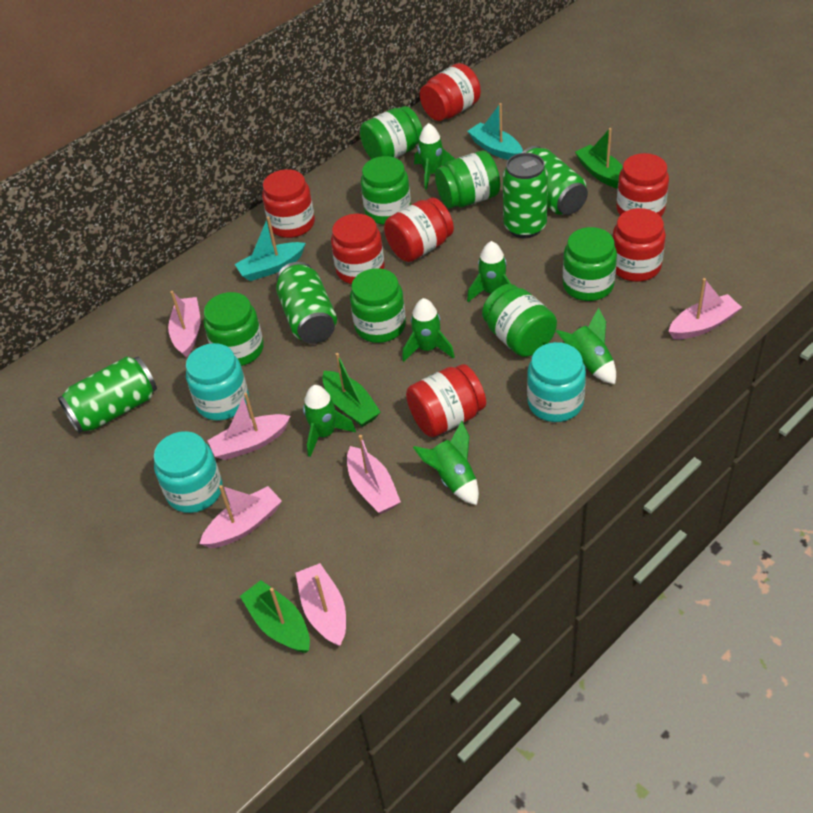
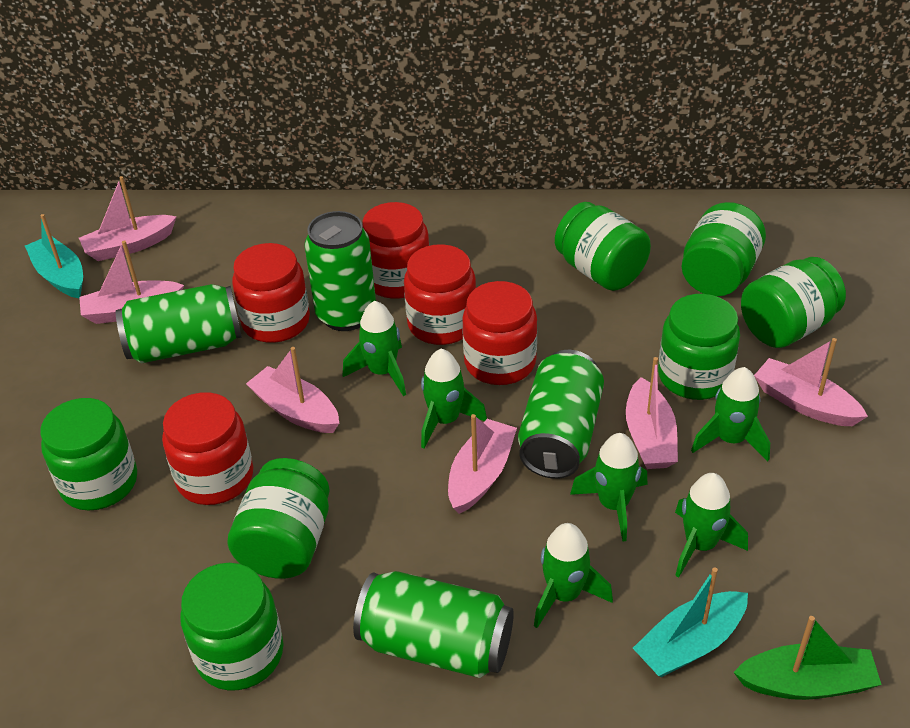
green boat: 3 -> 1
red jar: 7 -> 5
turquoise jar: 3 -> 0

